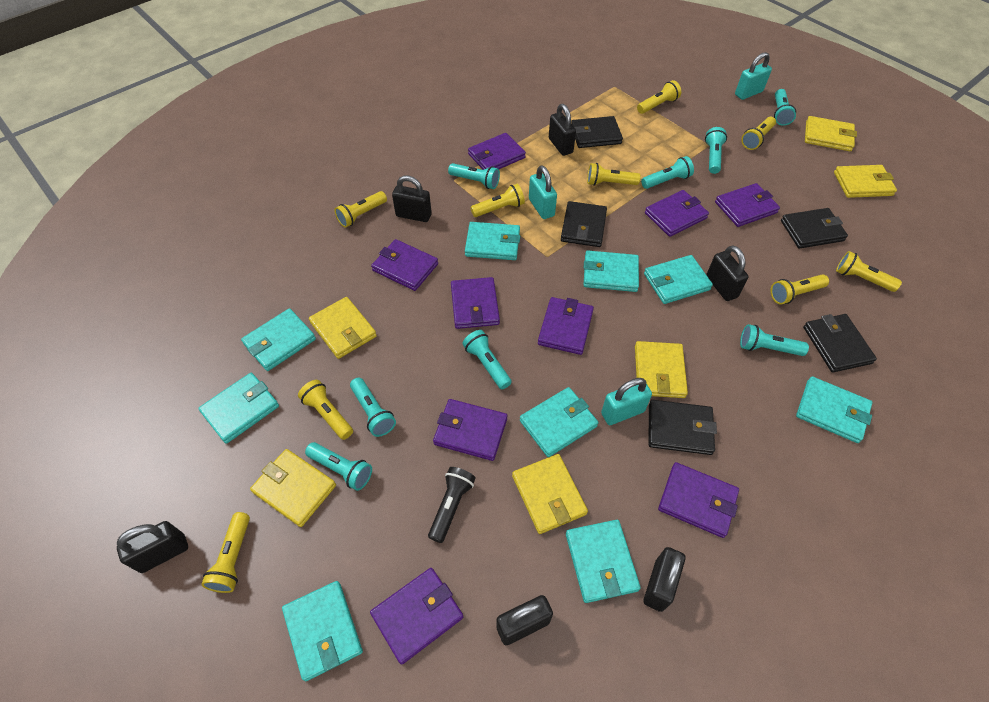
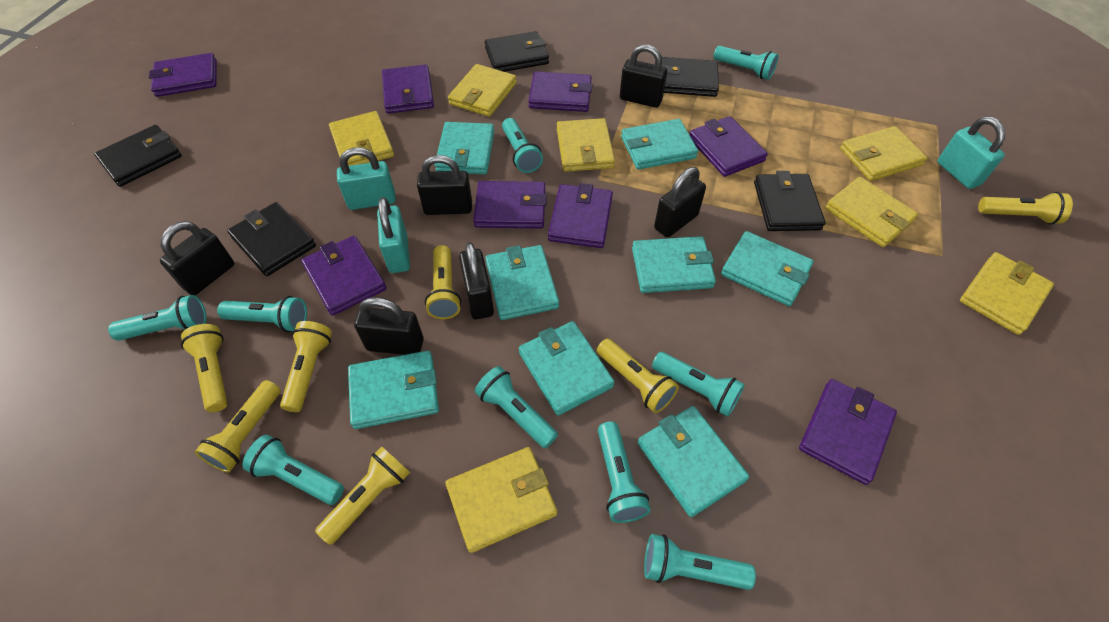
black flashlight: 1 -> 0
purple wallet: 9 -> 8
turquoise flashlight: 8 -> 9
turquoise wallet: 9 -> 8
yellow flashlight: 9 -> 7
yellow wallet: 6 -> 7

